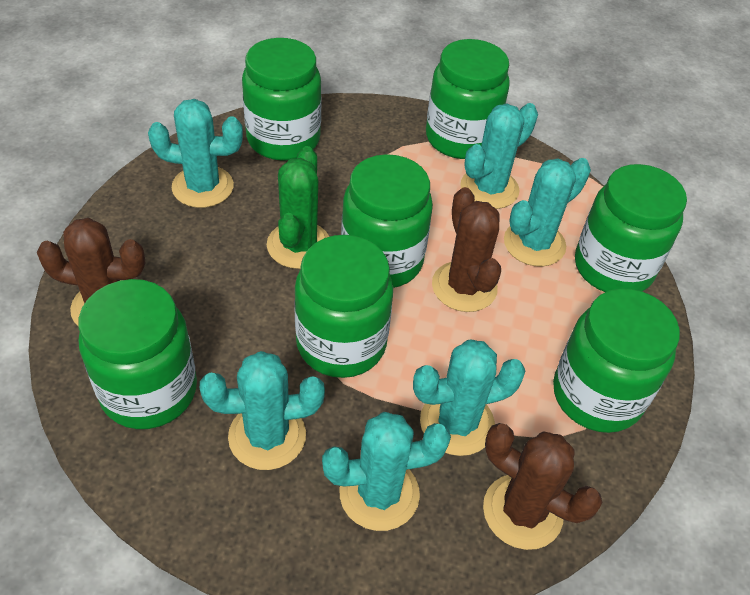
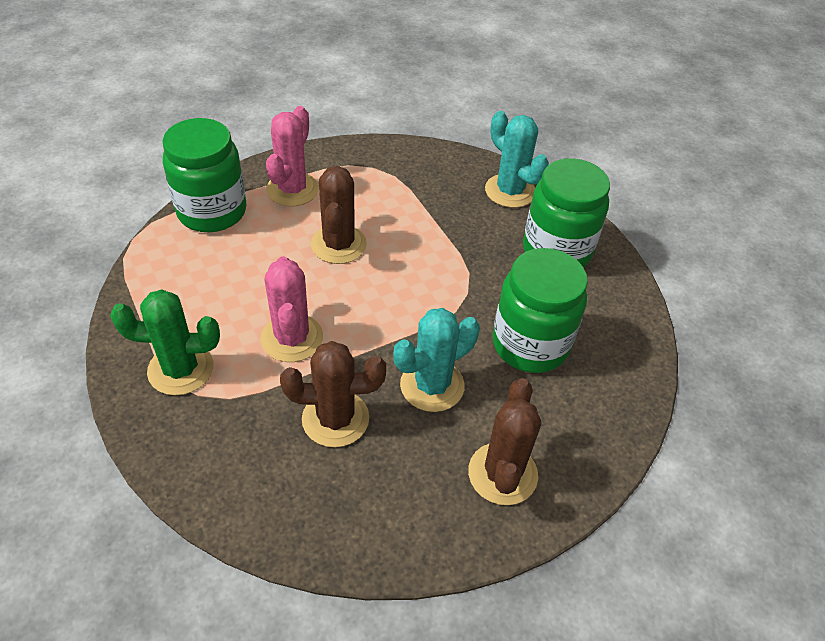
green jar: 7 -> 3
pink cactus: 0 -> 2
turquoise cactus: 6 -> 2

